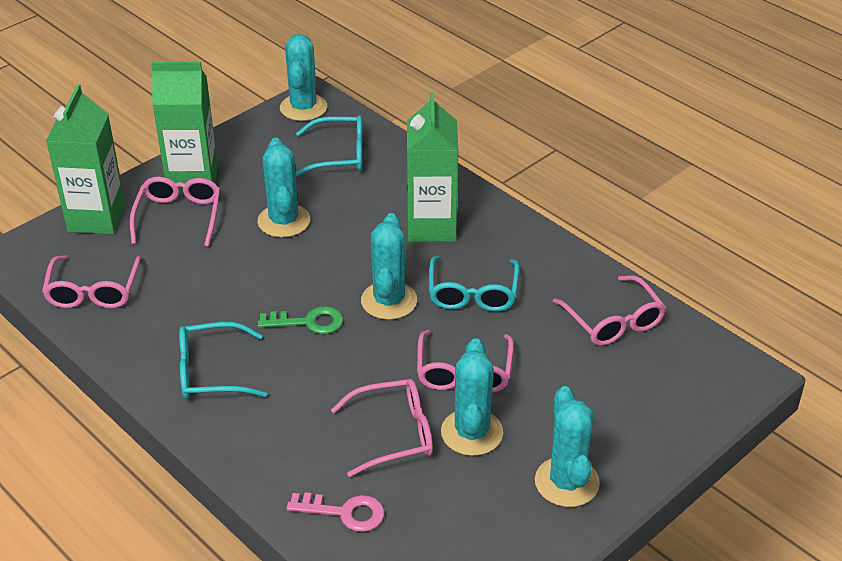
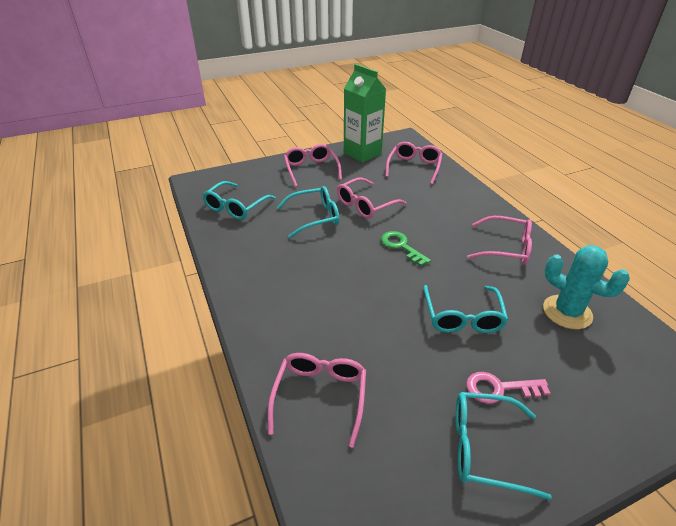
green carton: 3 -> 1
turquoise cactus: 5 -> 1
turquoise glasses: 3 -> 4

